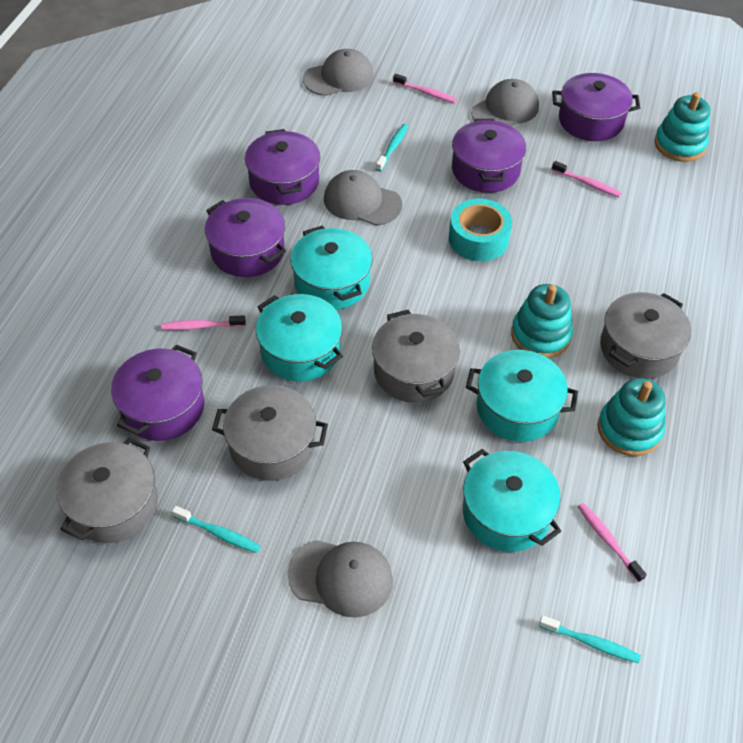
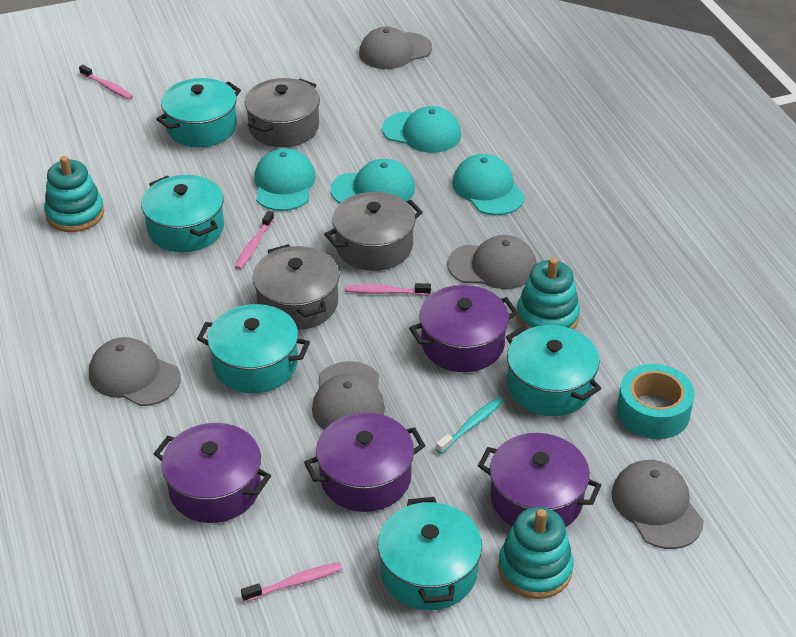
grey cap: 4 -> 5
grey pot: 4 -> 3
purple pot: 5 -> 4
turquoise cap: 0 -> 4
turquoise pot: 4 -> 5
turquoise toothbrush: 3 -> 1

